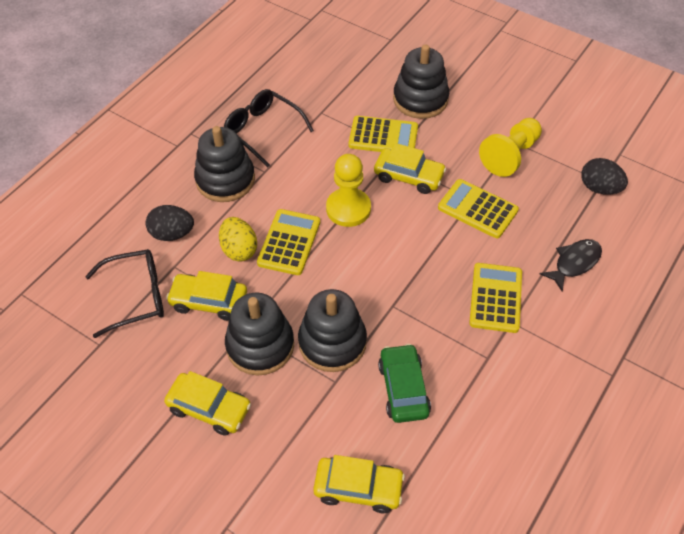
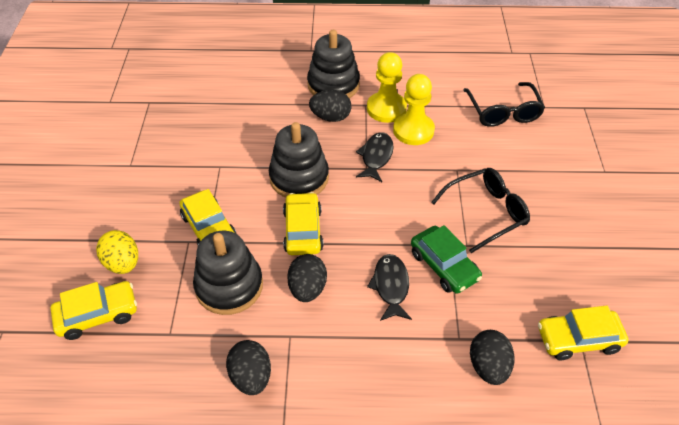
black egg: 2 -> 4
black fish: 1 -> 2
black stacking toy: 4 -> 3
yellow calculator: 4 -> 0

